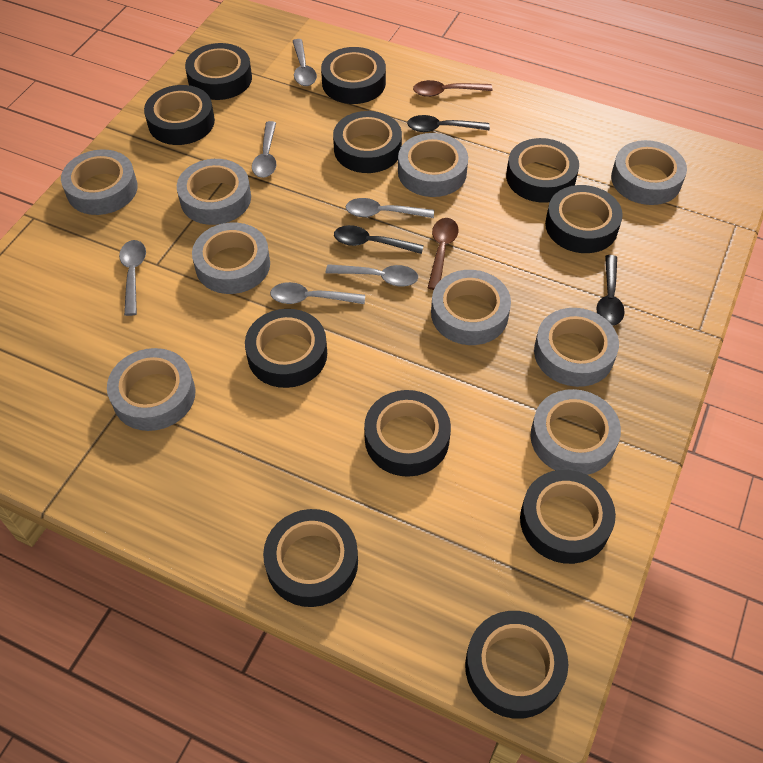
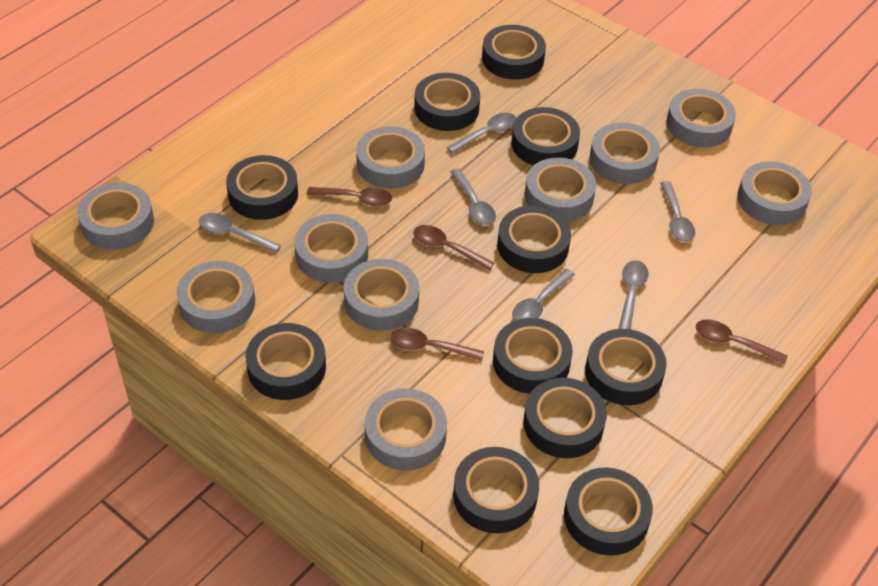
black spoon: 3 -> 0
brown spoon: 2 -> 4
grey tape: 9 -> 10

